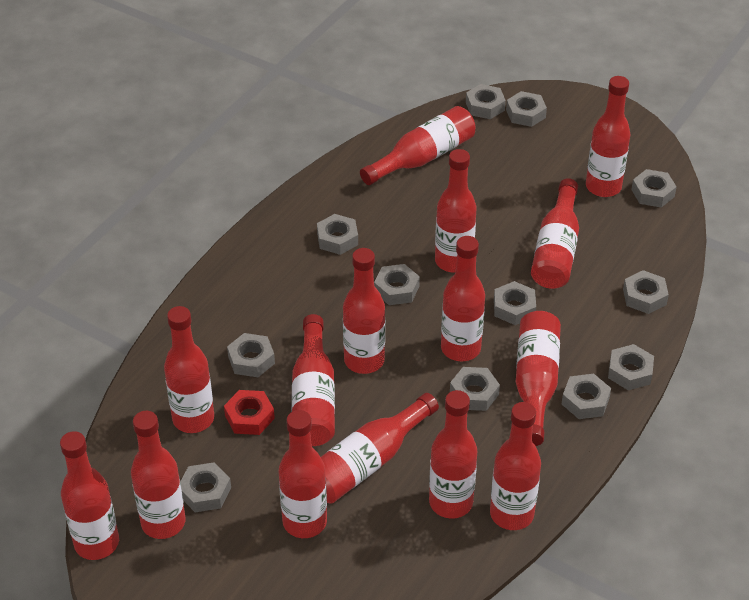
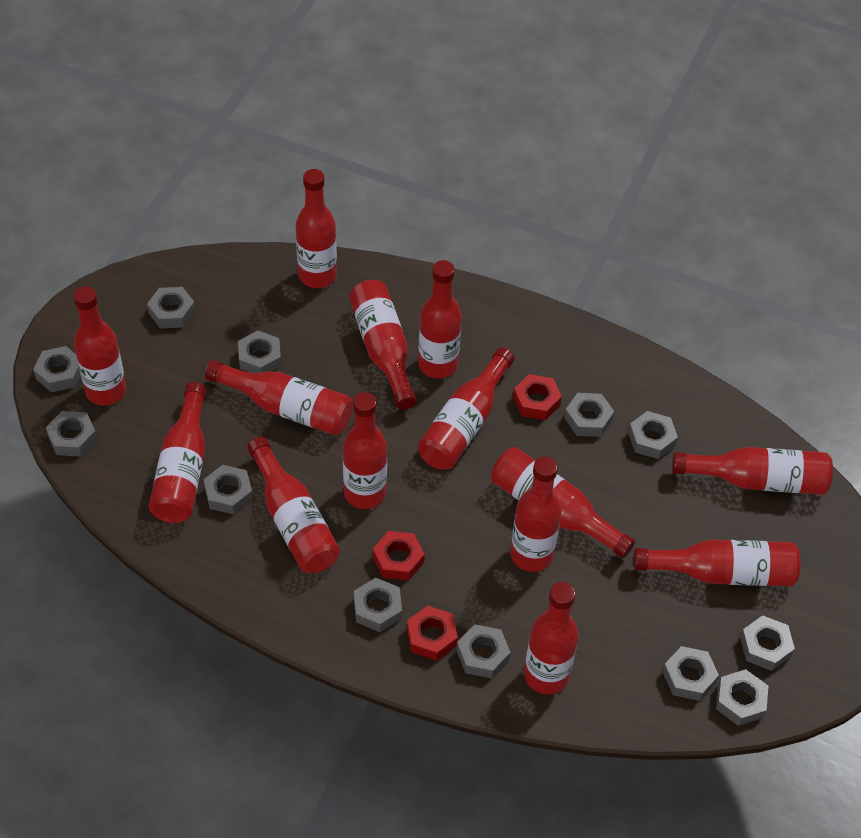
red bottle: 15 -> 14
red nut: 1 -> 3

